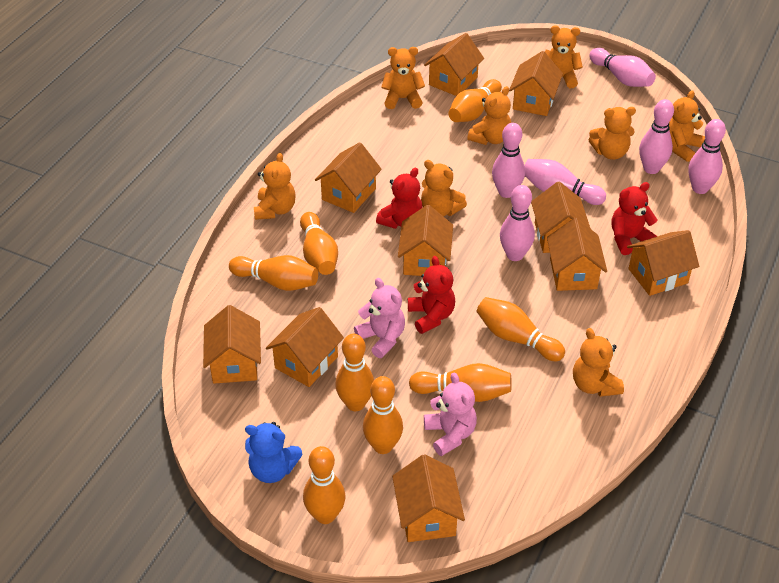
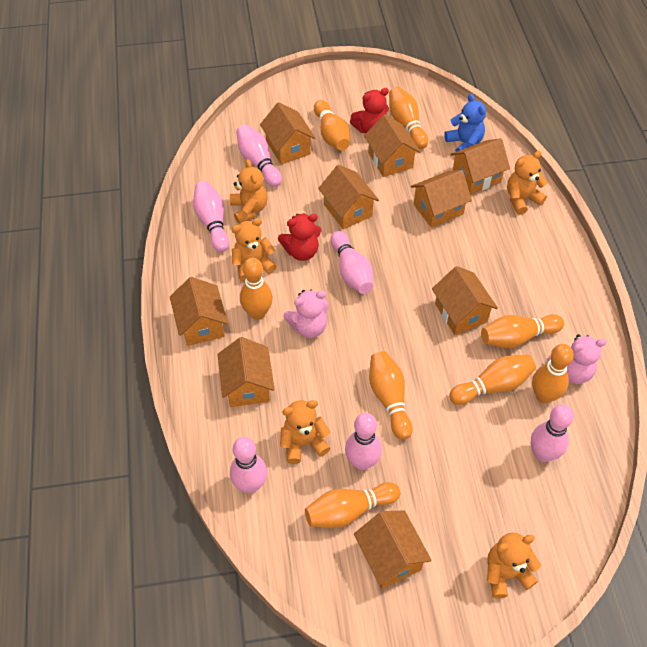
orange house: 10 -> 9
orange teddy bear: 8 -> 5
red teddy bear: 3 -> 2

